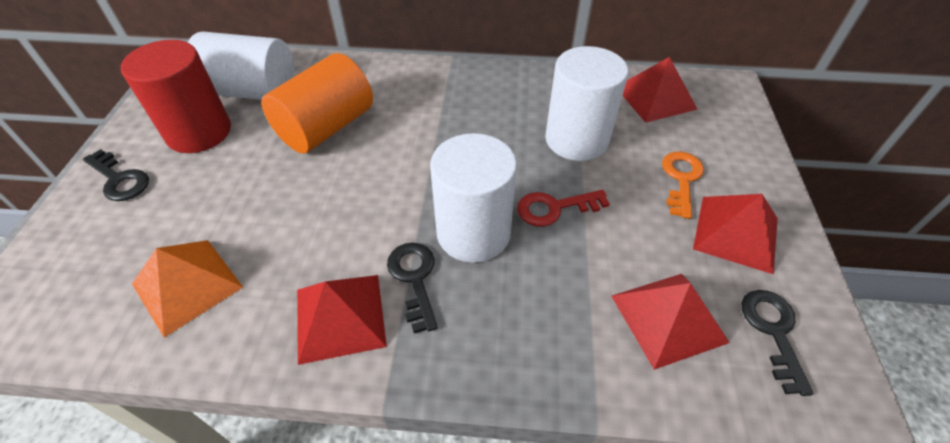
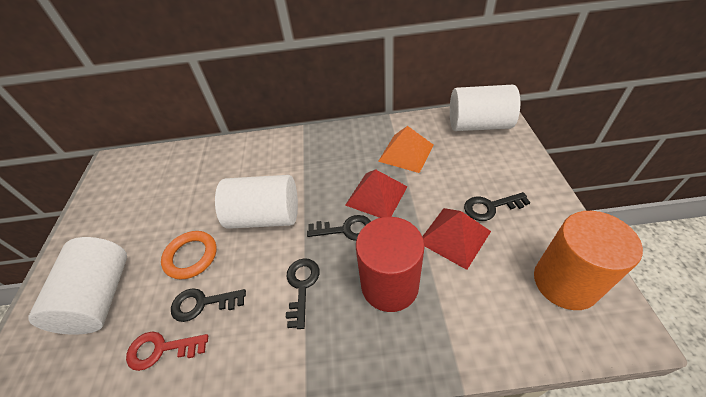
black key: 3 -> 4
orange key: 1 -> 0
orange ring: 0 -> 1
red pyramid: 4 -> 2

